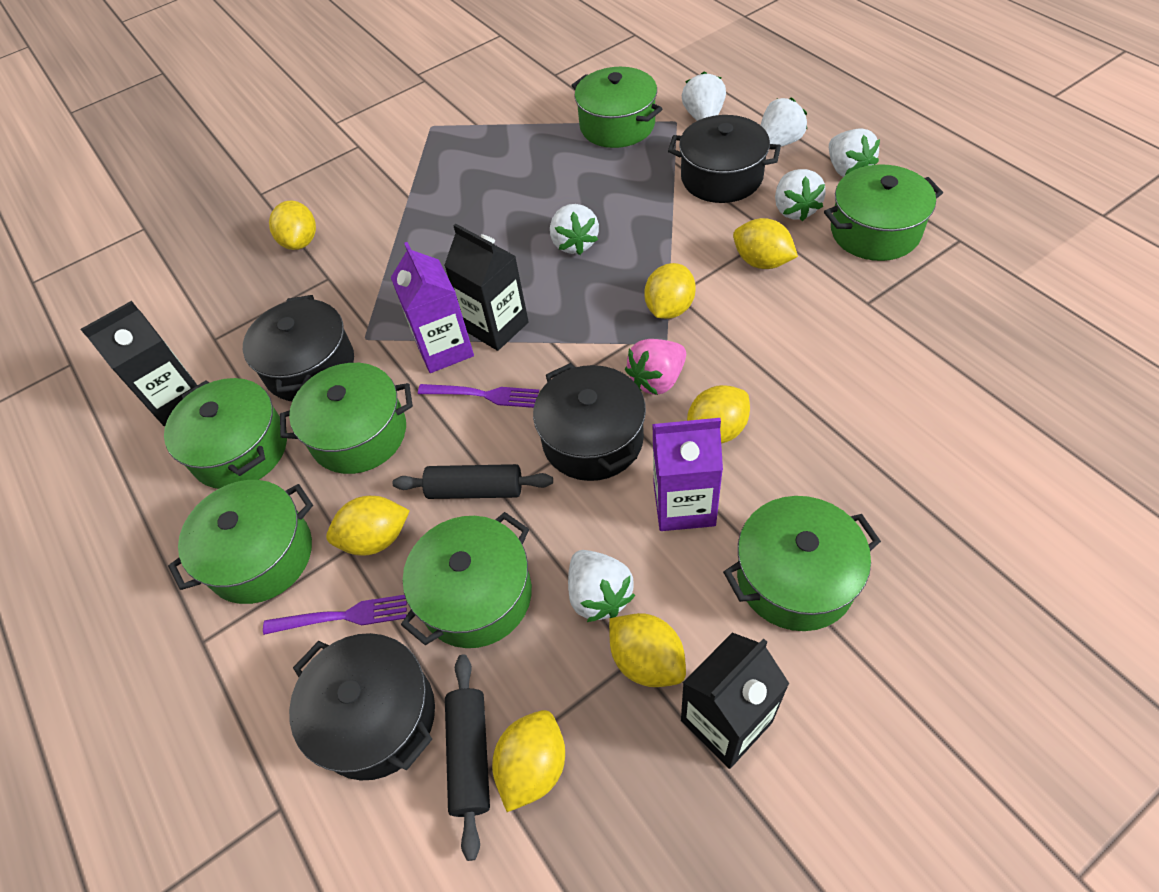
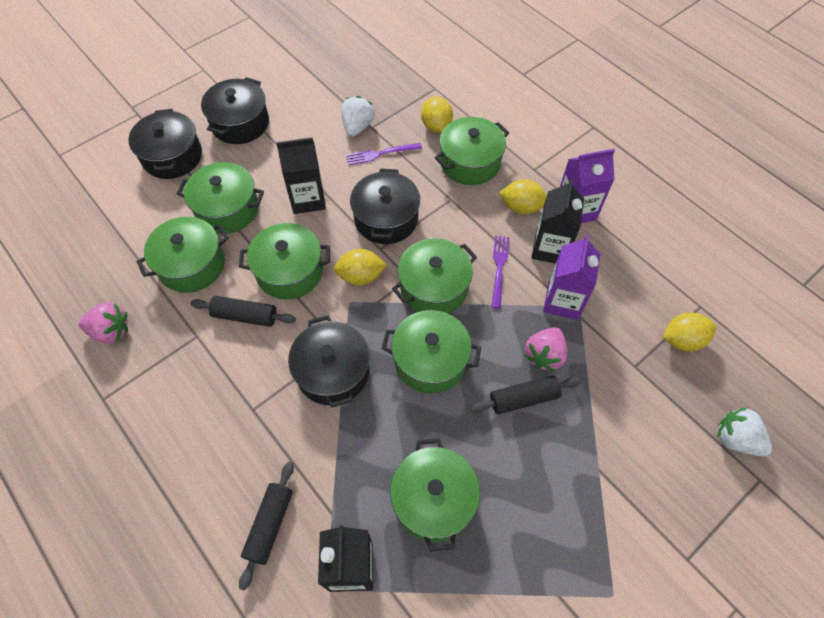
black rolling pin: 2 -> 3
pink strawberry: 1 -> 2
white strawberry: 6 -> 2
yellow lemon: 7 -> 4

